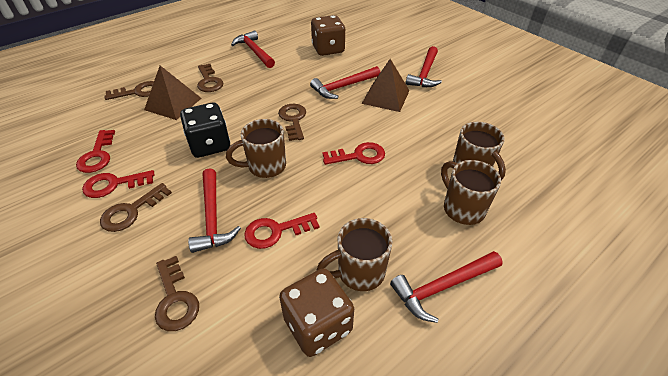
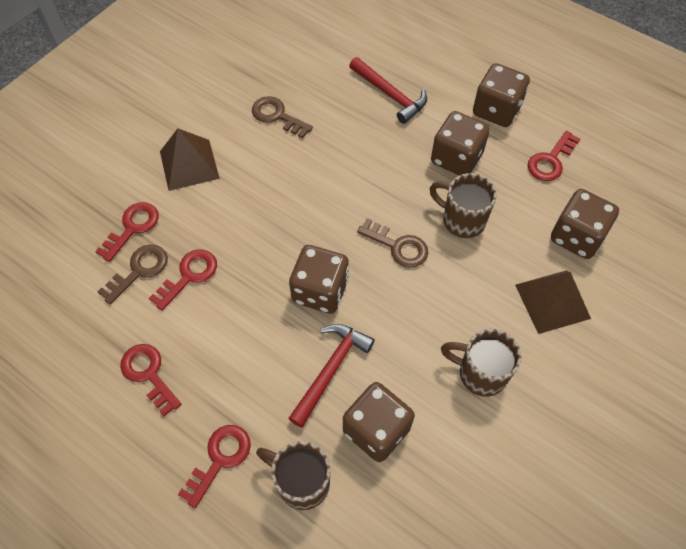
black dice: 1 -> 0
brown dice: 2 -> 5
brown key: 5 -> 3
brown mug: 4 -> 3
red hammer: 5 -> 2
red key: 4 -> 5

